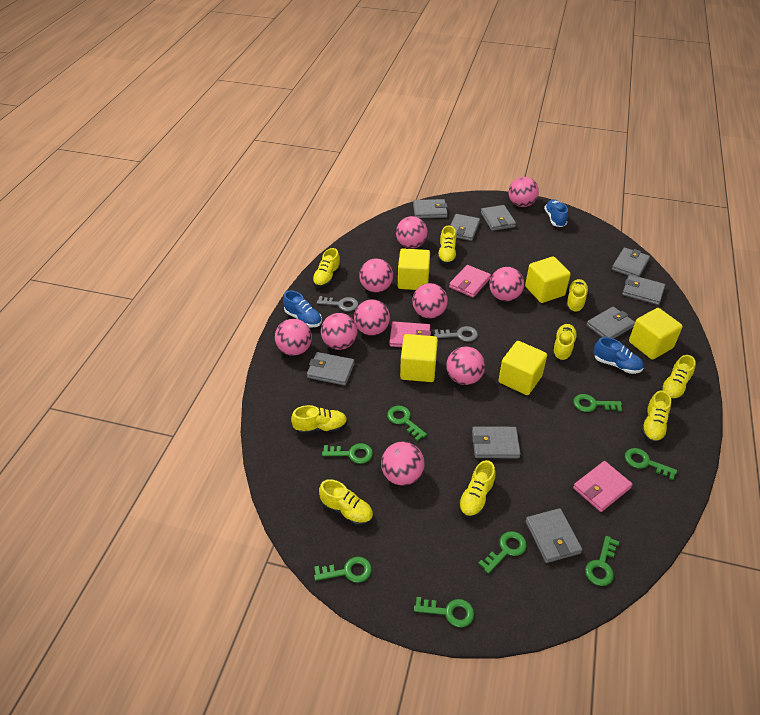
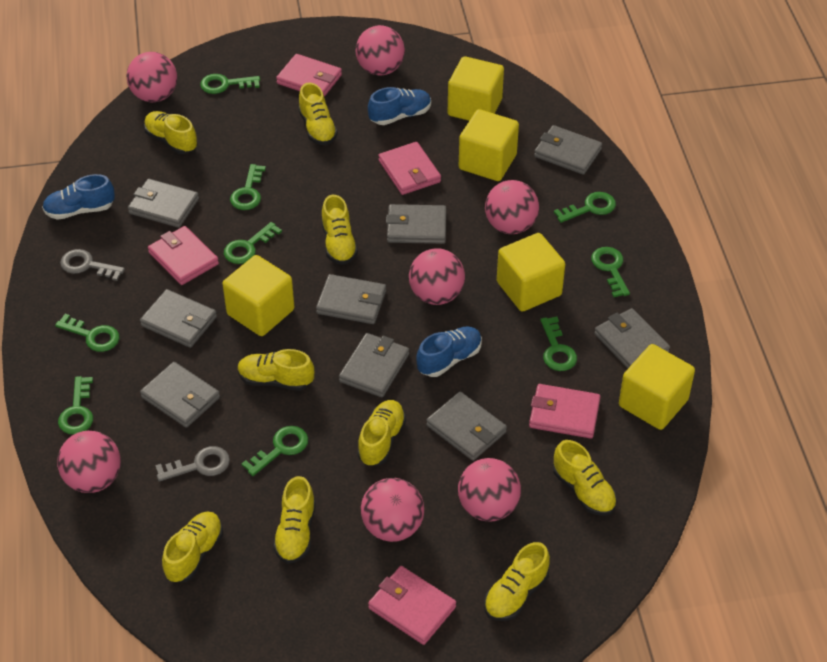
green key: 8 -> 9
pink ball: 10 -> 7
pink wallet: 3 -> 5

